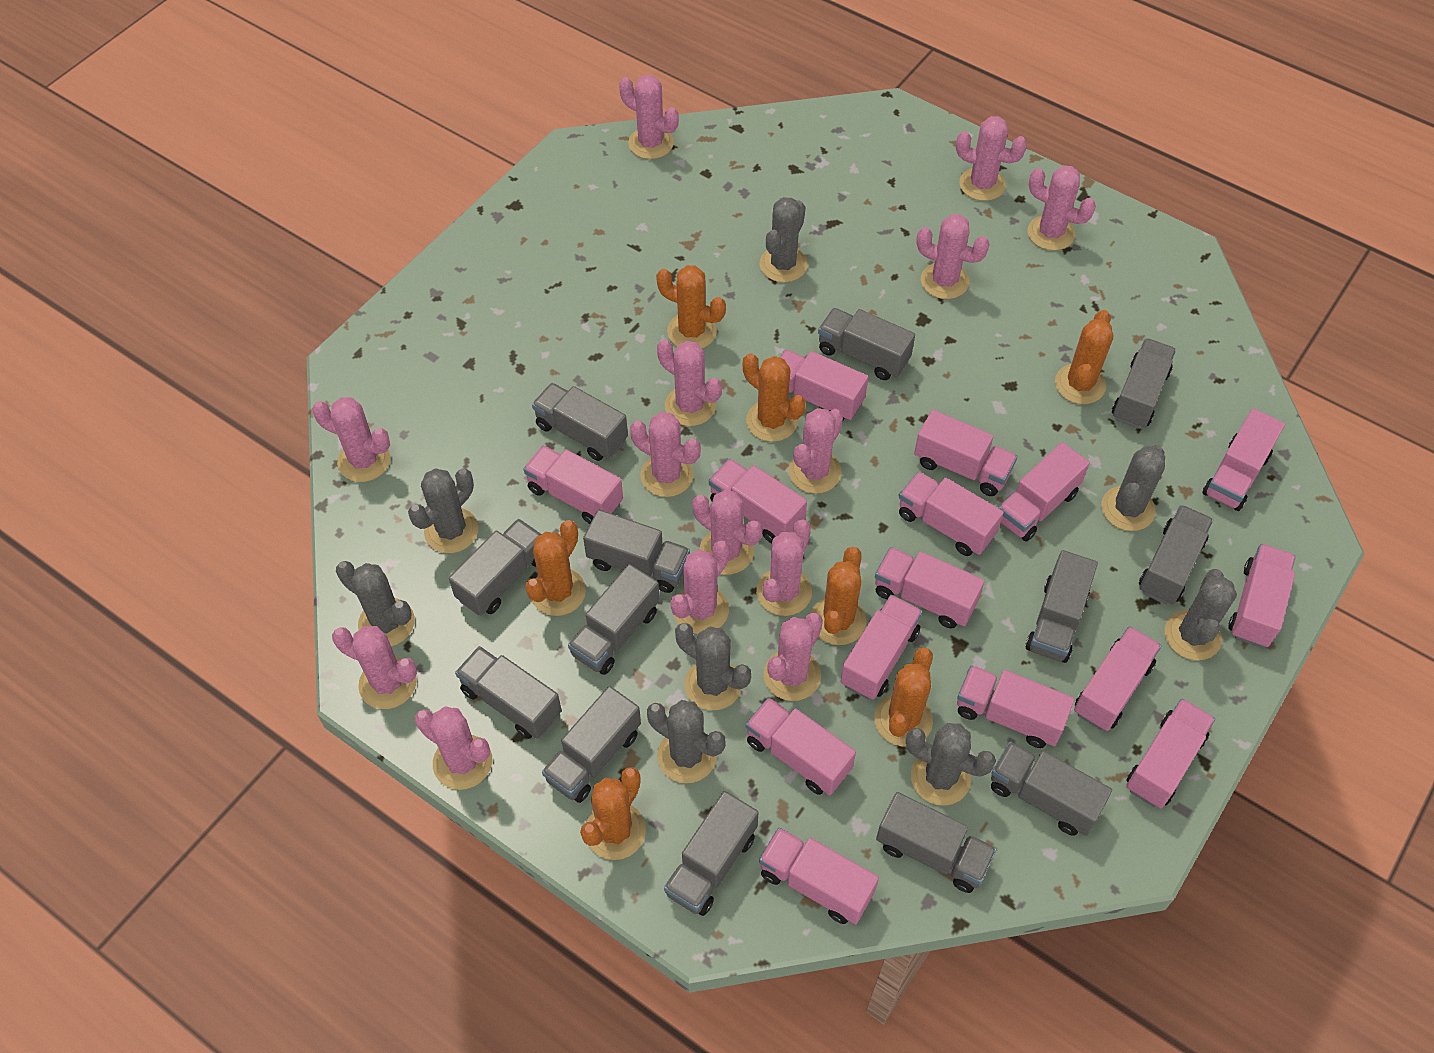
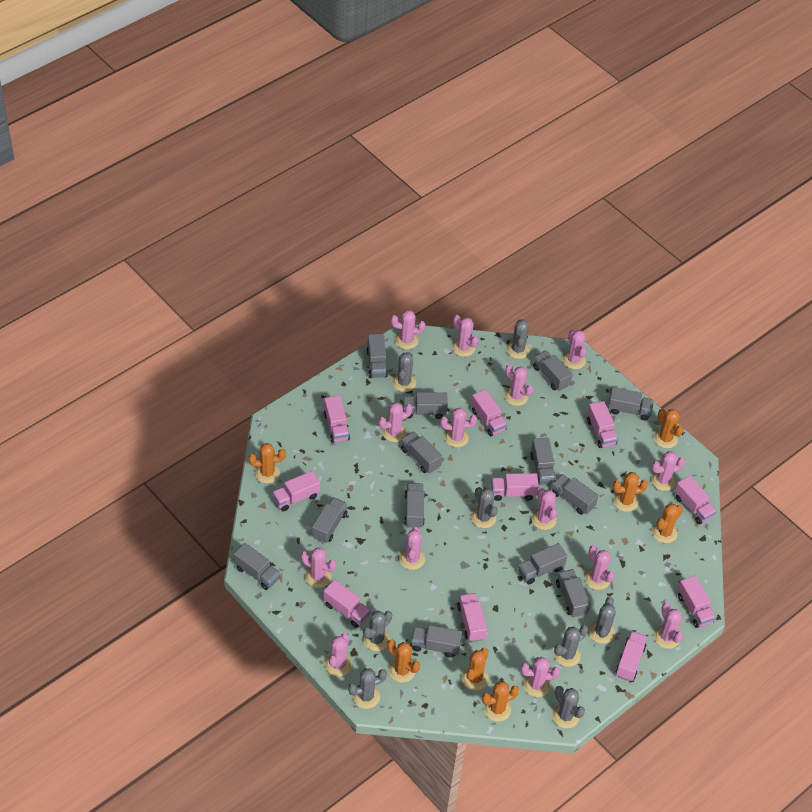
pink truck: 15 -> 10

